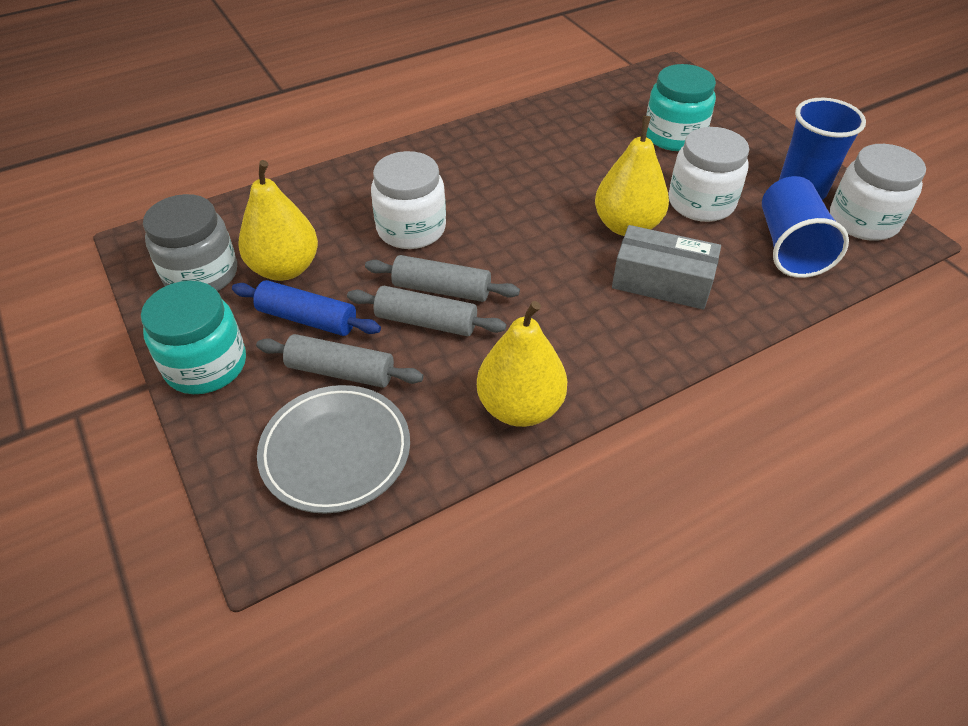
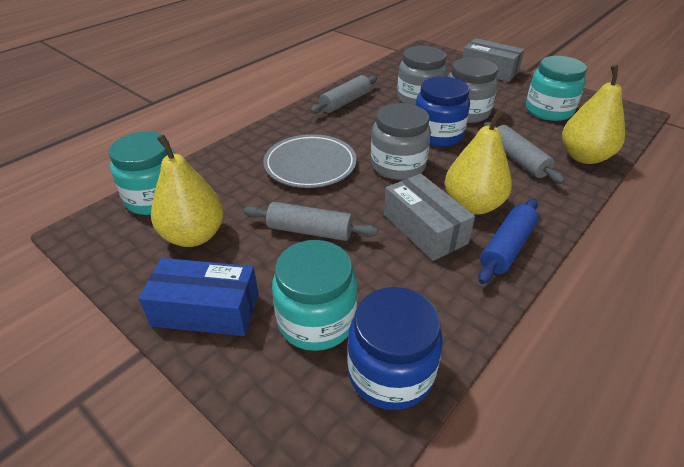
blue box: 0 -> 1
blue cup: 2 -> 0
blue jar: 0 -> 2
grey box: 1 -> 2
grey jar: 1 -> 3
turquoise jar: 2 -> 3
white jar: 3 -> 0

